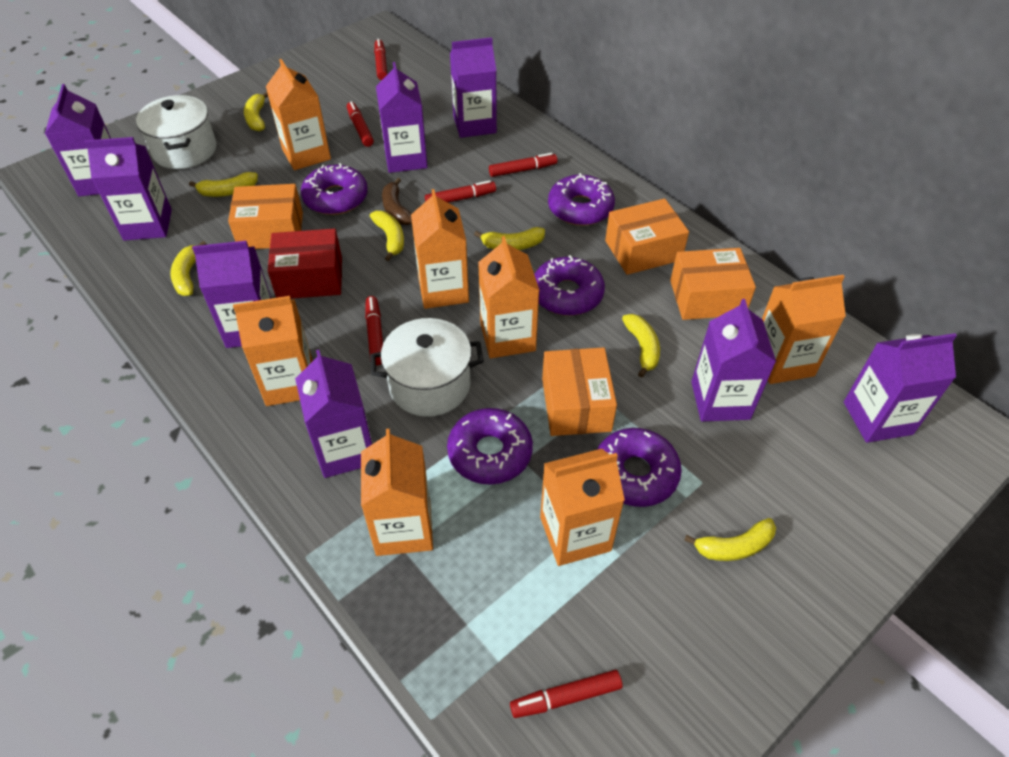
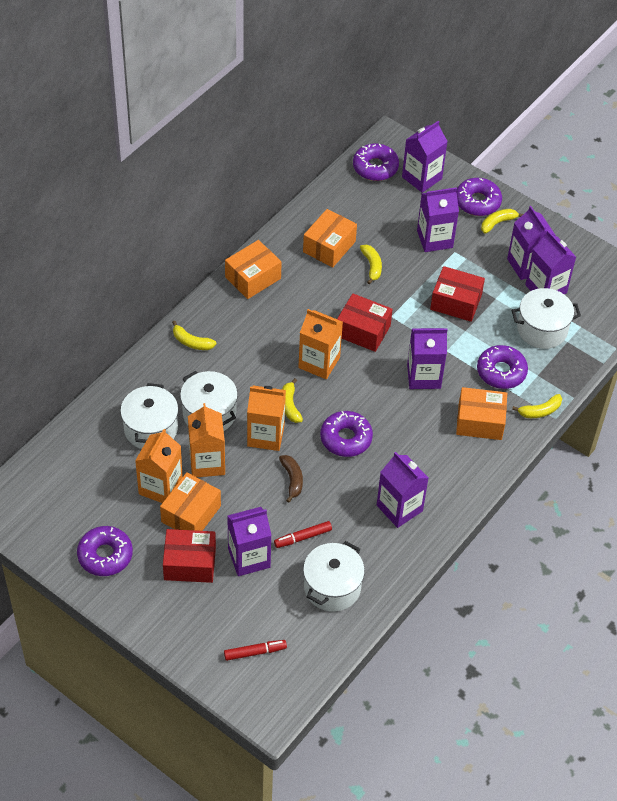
orange carton: 7 -> 4
purple carton: 8 -> 7
red box: 1 -> 3
red marker: 6 -> 2
white pot: 2 -> 4
yellow banana: 7 -> 5

